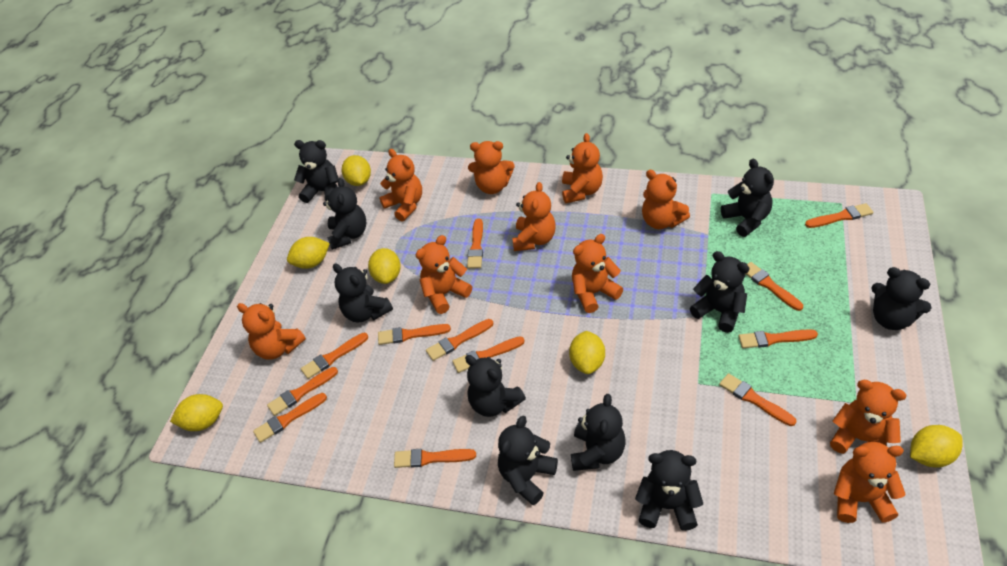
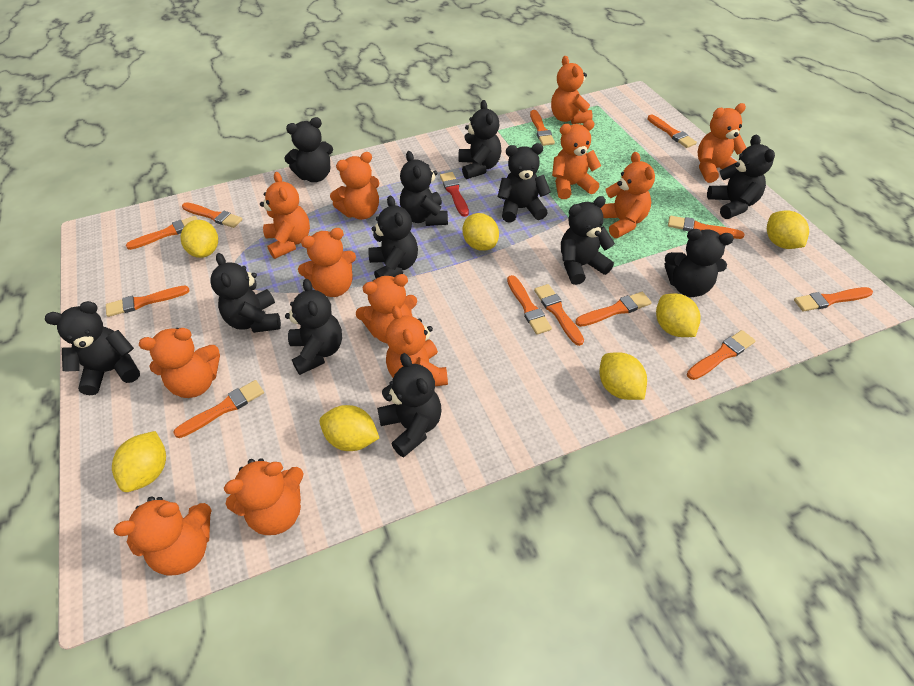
black teddy bear: 10 -> 12
orange teddy bear: 10 -> 12
red brush: 0 -> 1
yellow lemon: 6 -> 7

